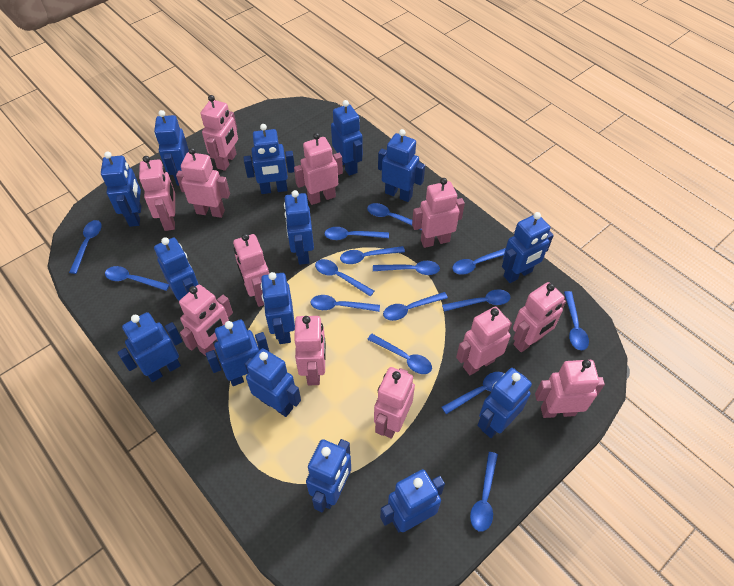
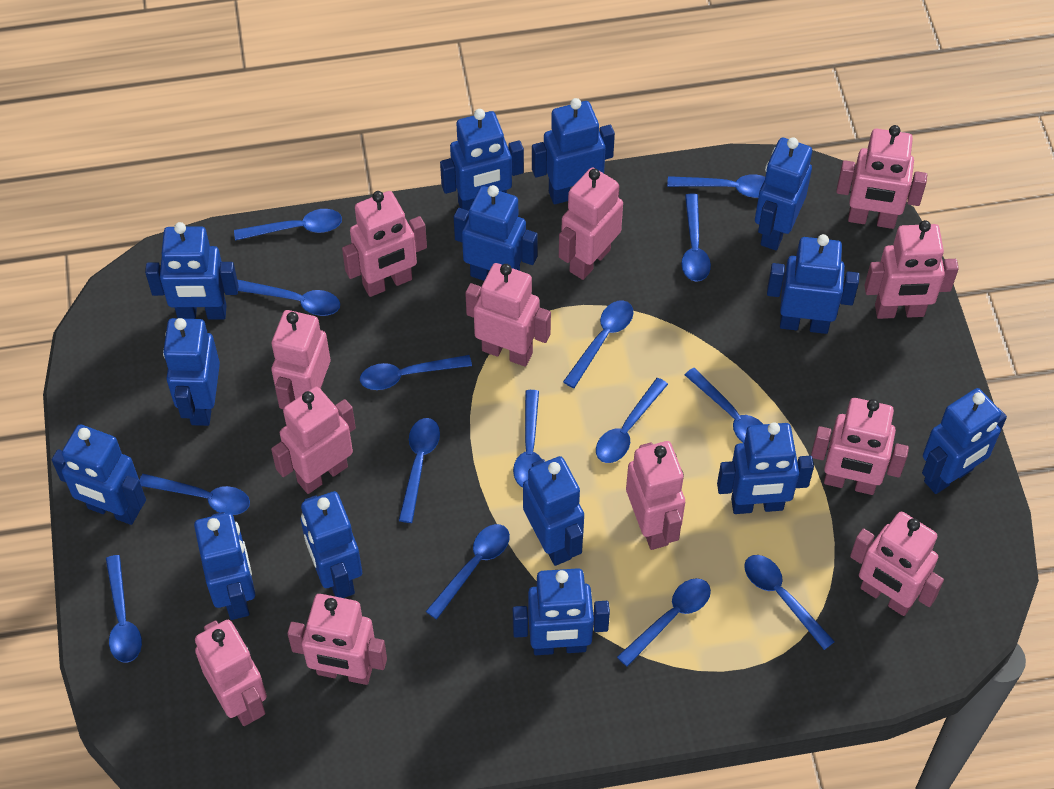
blue robot: 15 -> 14

